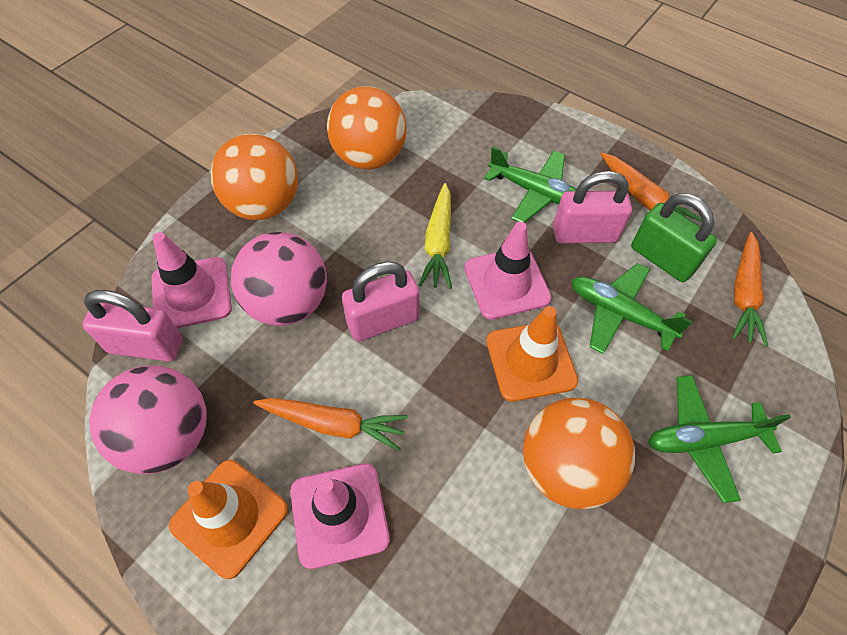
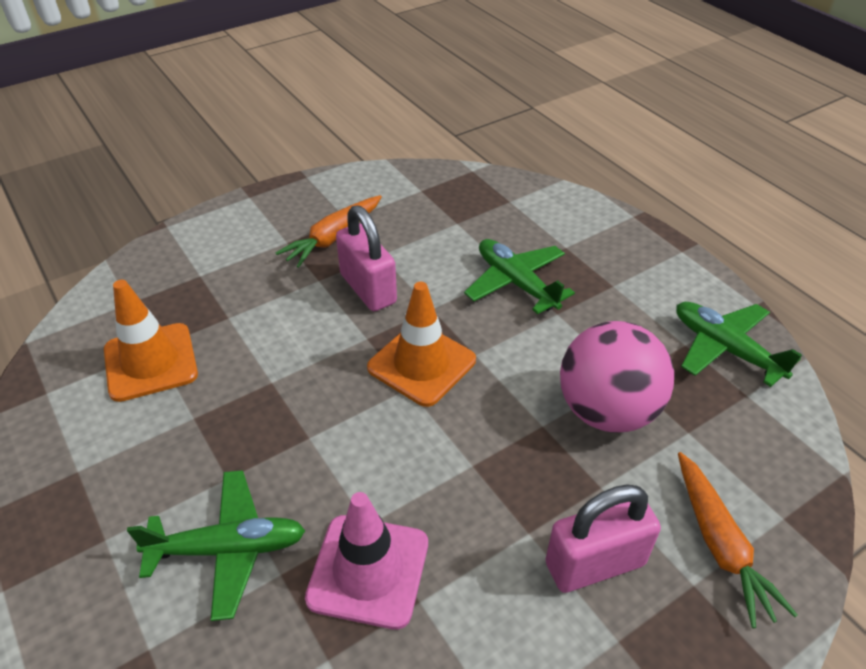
green padlock: 1 -> 0
orange ball: 3 -> 0
orange carrot: 3 -> 2
pink ball: 2 -> 1
pink padlock: 3 -> 2
pink traffic cone: 3 -> 1
yellow carrot: 1 -> 0

